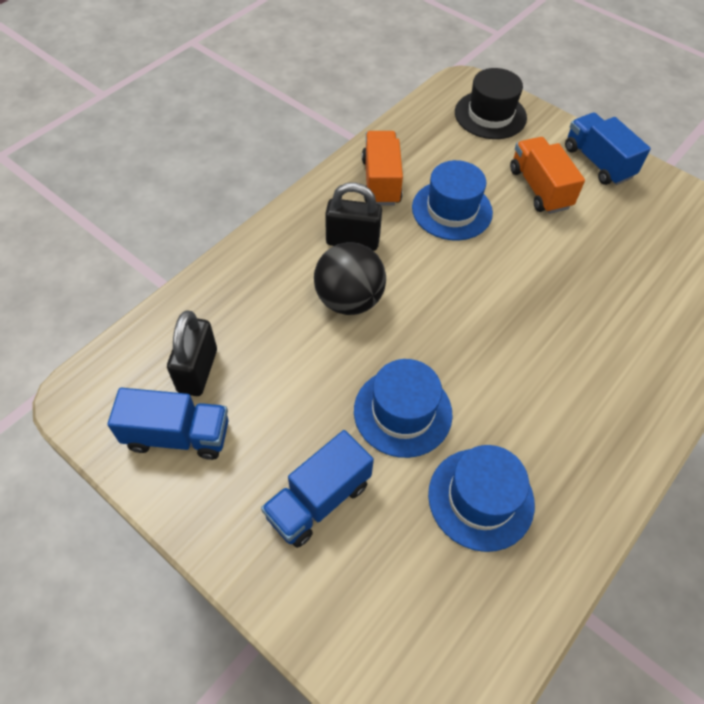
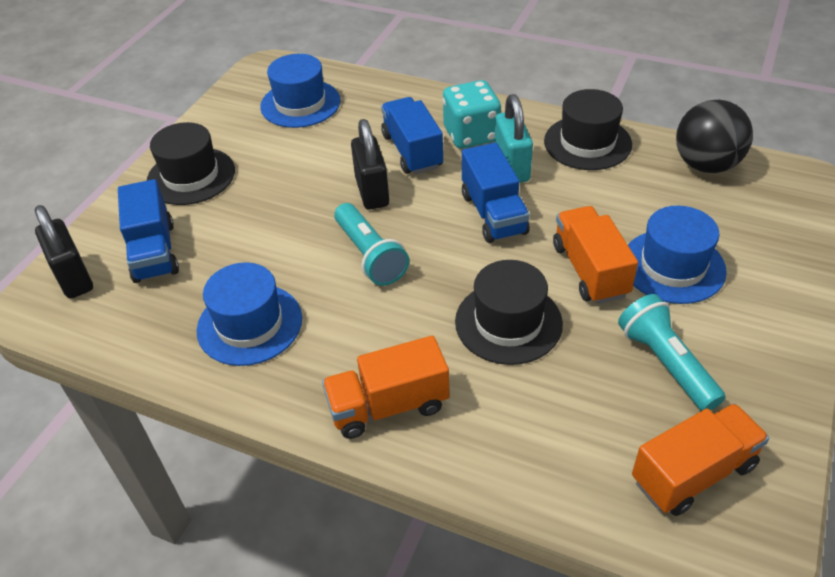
black hat: 1 -> 3
orange truck: 2 -> 3
turquoise dice: 0 -> 1
turquoise flashlight: 0 -> 2
turquoise padlock: 0 -> 1

